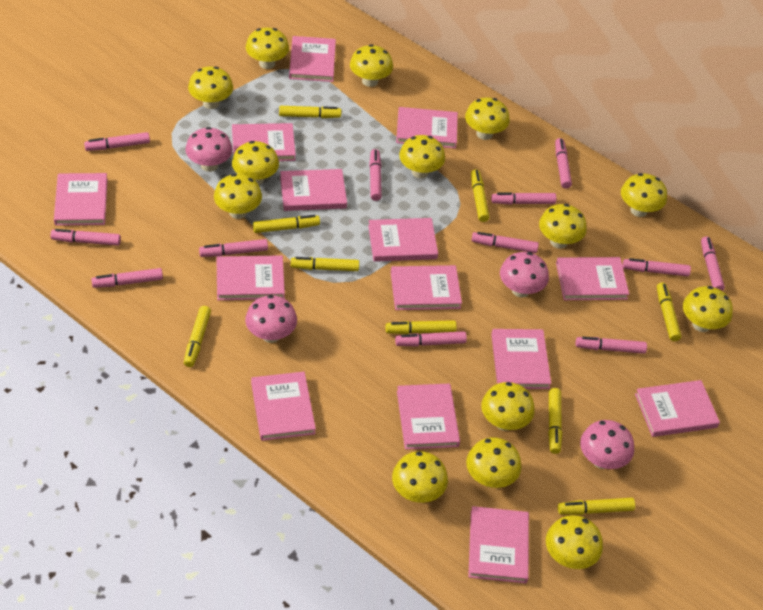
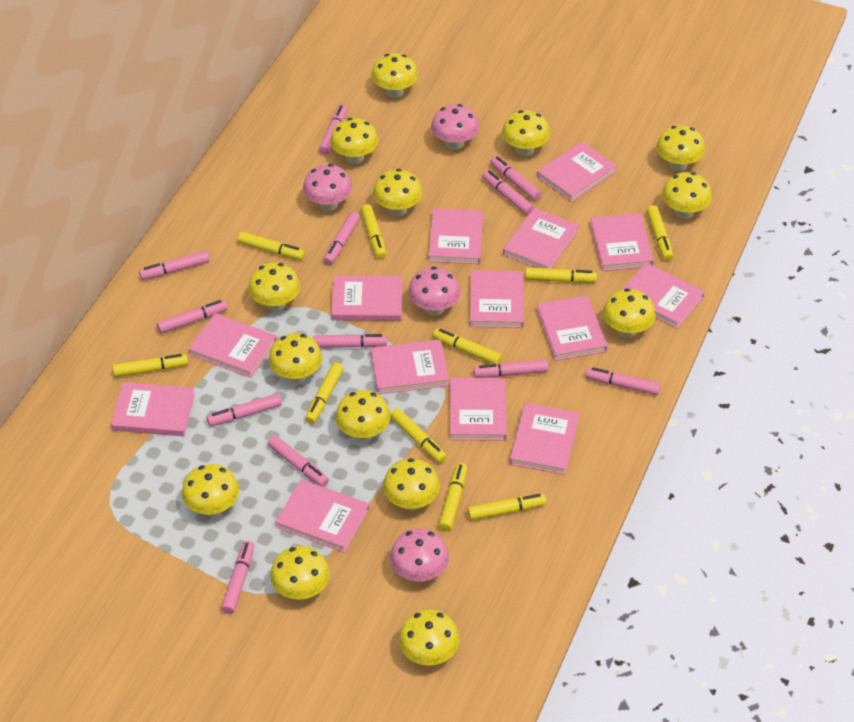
yellow marker: 9 -> 10

